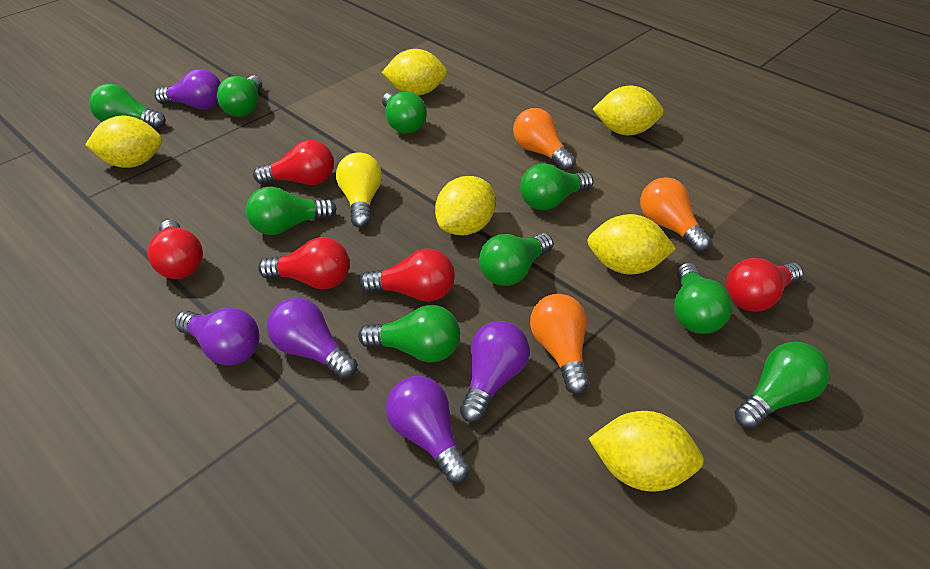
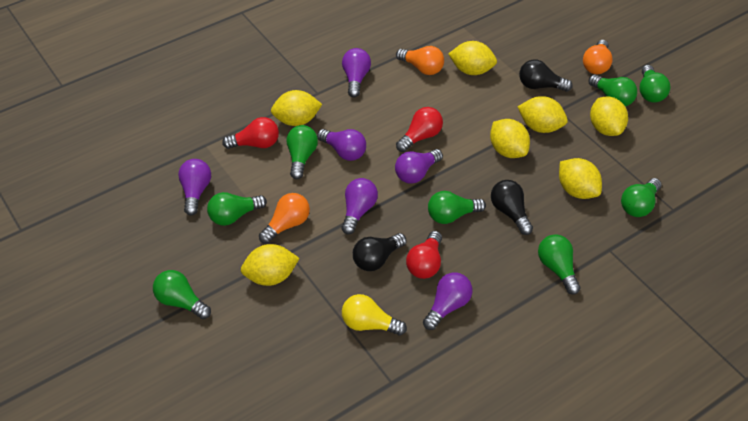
black light bulb: 0 -> 3
green light bulb: 9 -> 8
purple light bulb: 5 -> 6
red light bulb: 5 -> 3
yellow lemon: 6 -> 7

